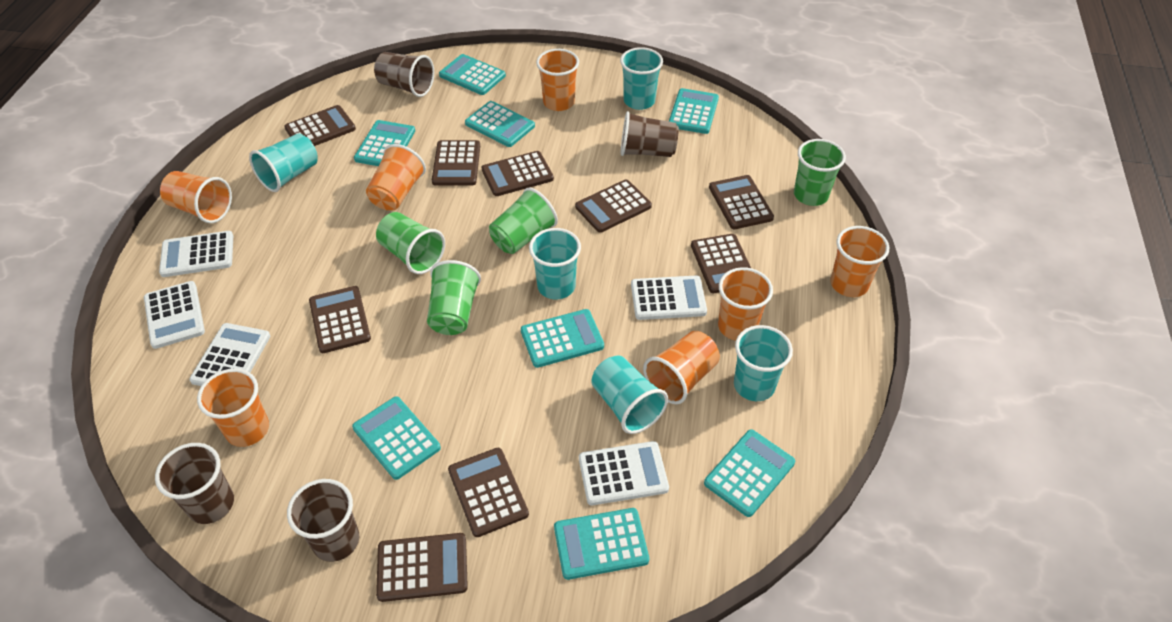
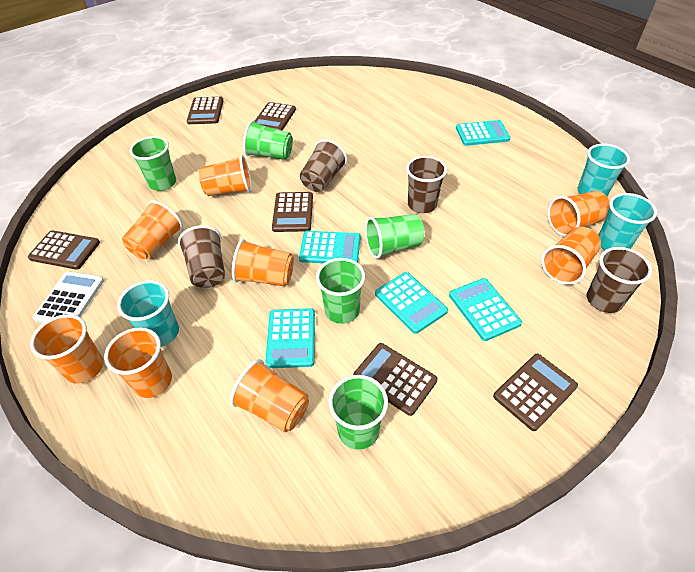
brown calculator: 9 -> 6
green cup: 4 -> 5
orange cup: 7 -> 8
turquoise calculator: 8 -> 5
turquoise cup: 5 -> 3
white calculator: 5 -> 1

